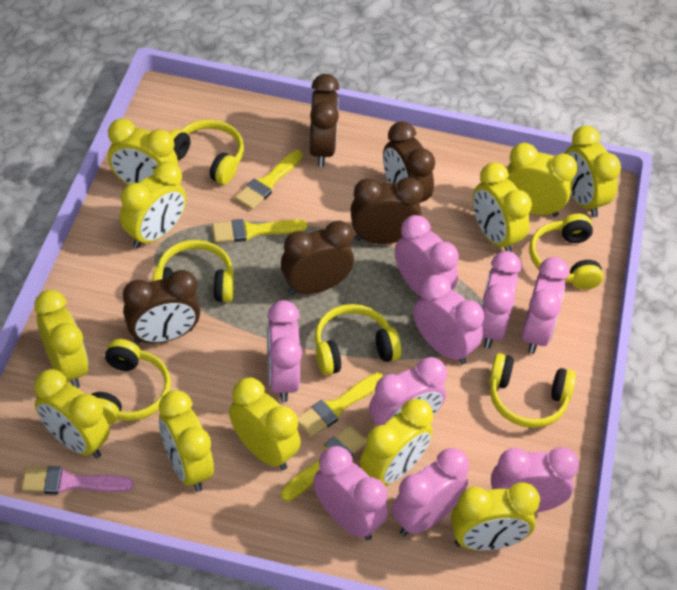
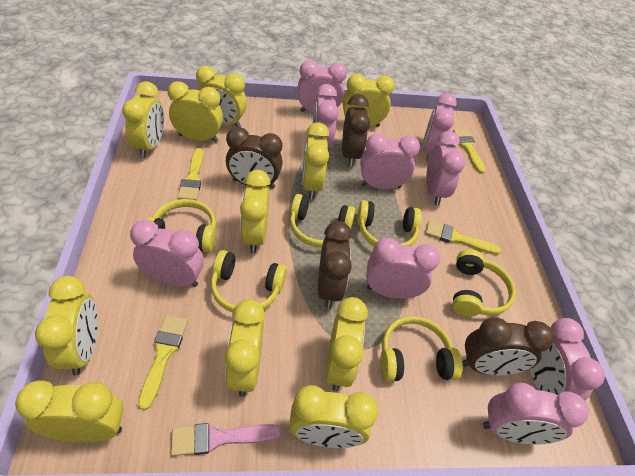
brown clock: 5 -> 4

